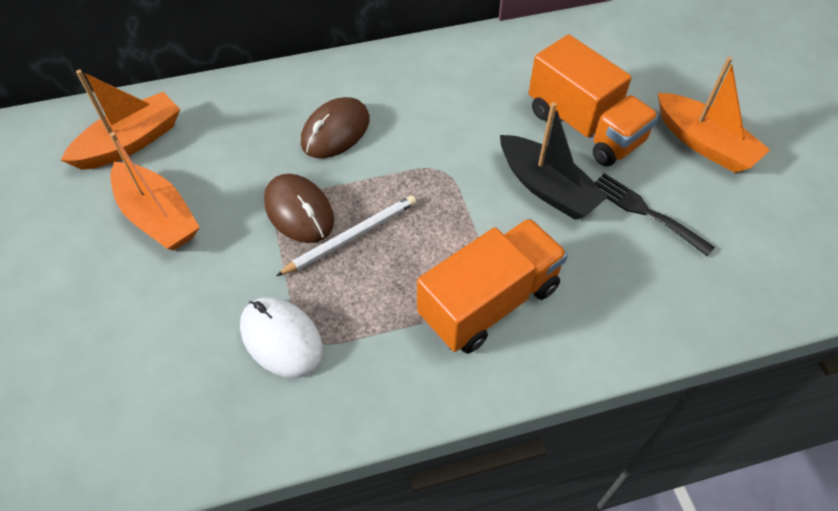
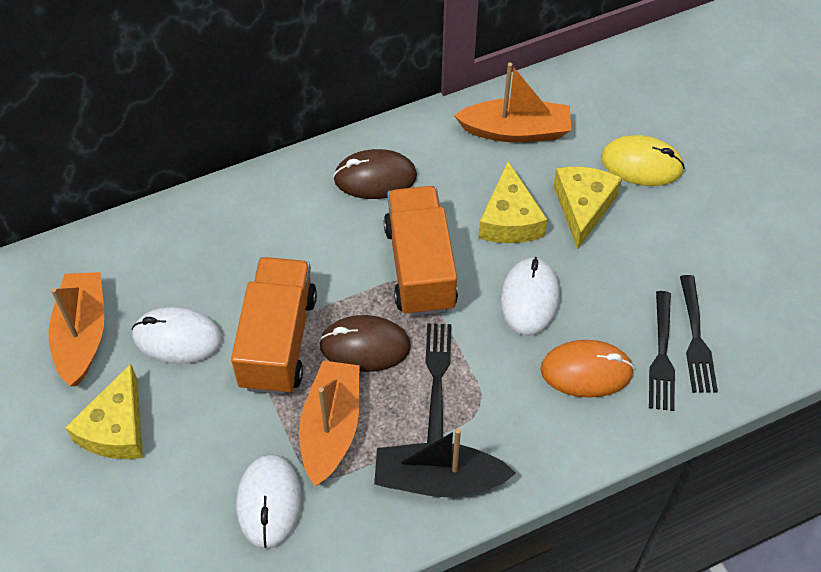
black fork: 1 -> 3
orange mouse: 0 -> 1
white mouse: 1 -> 3
white pencil: 1 -> 0
yellow cheese: 0 -> 3
yellow mouse: 0 -> 1

